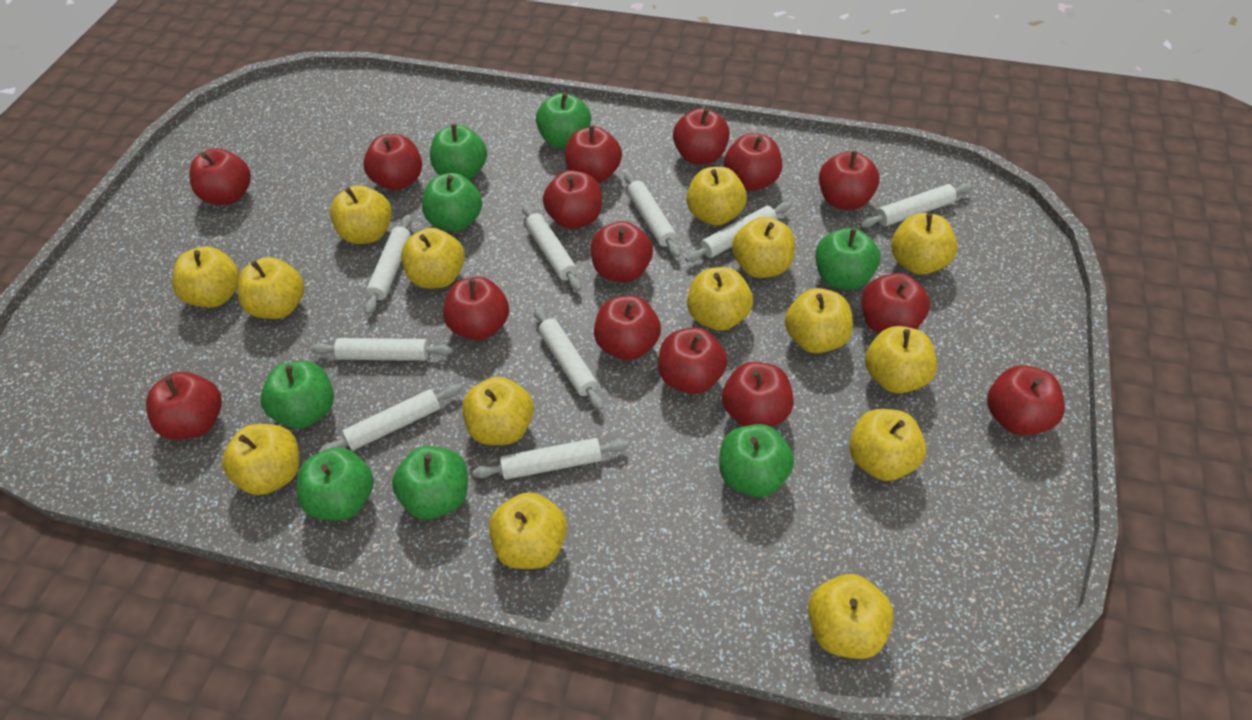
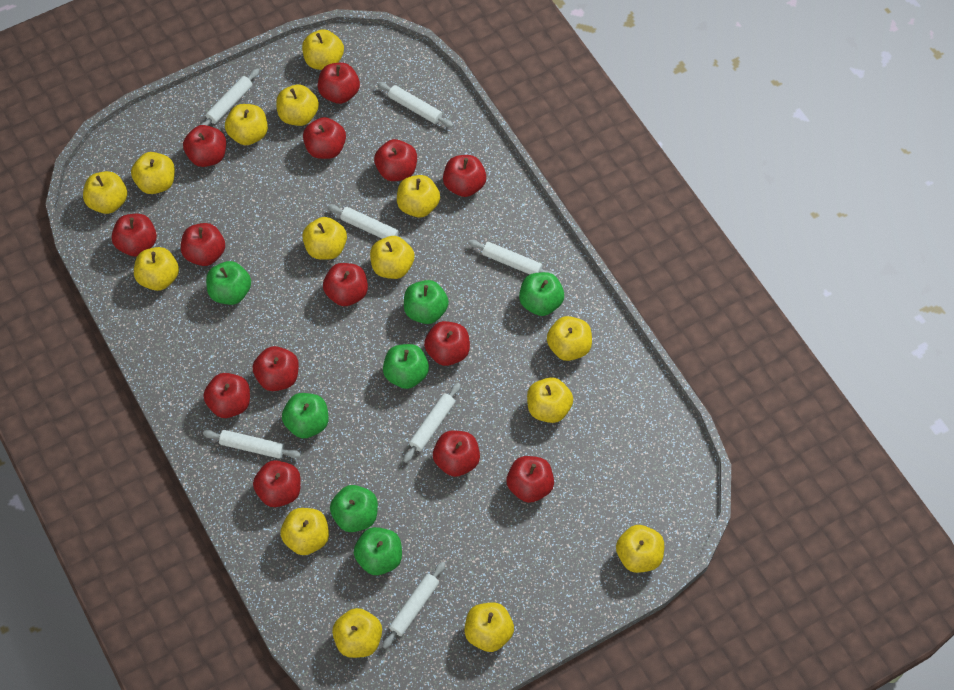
green apple: 8 -> 7
red apple: 15 -> 14
white rolling pin: 9 -> 7

